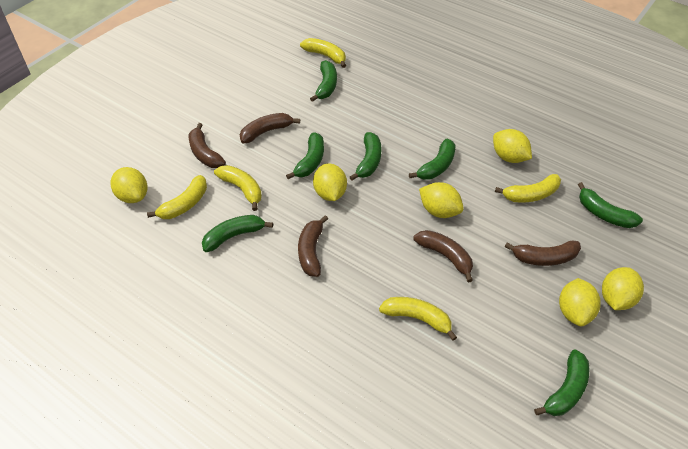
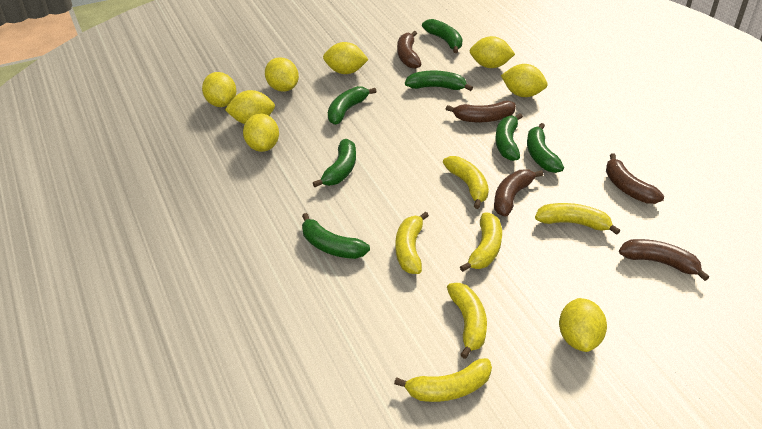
yellow banana: 5 -> 6
yellow lemon: 6 -> 8

